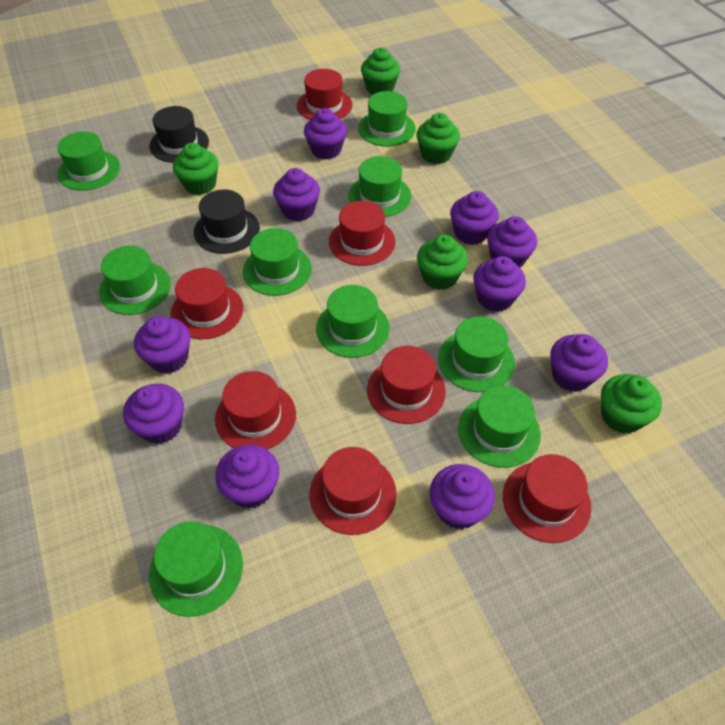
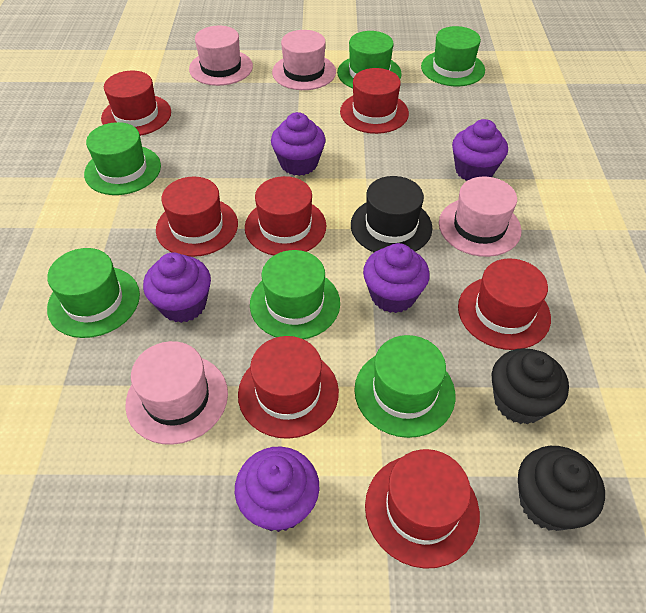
black cupcake: 0 -> 2
black hat: 2 -> 1
green cupcake: 5 -> 0
green hat: 9 -> 6
pink hat: 0 -> 4
purple cupcake: 10 -> 5

